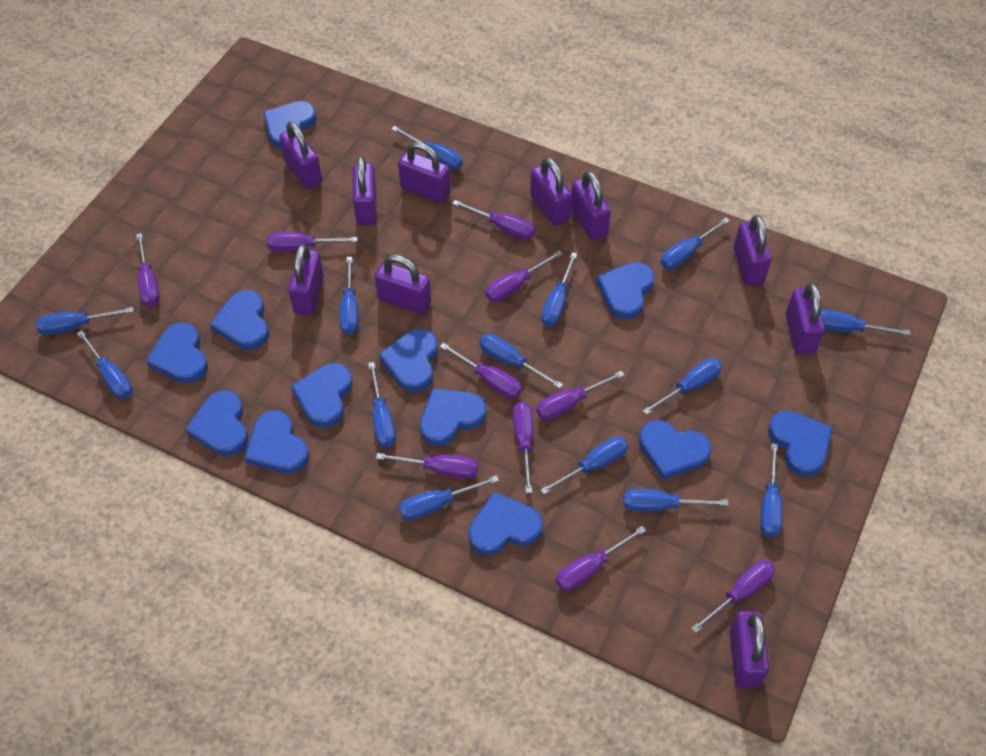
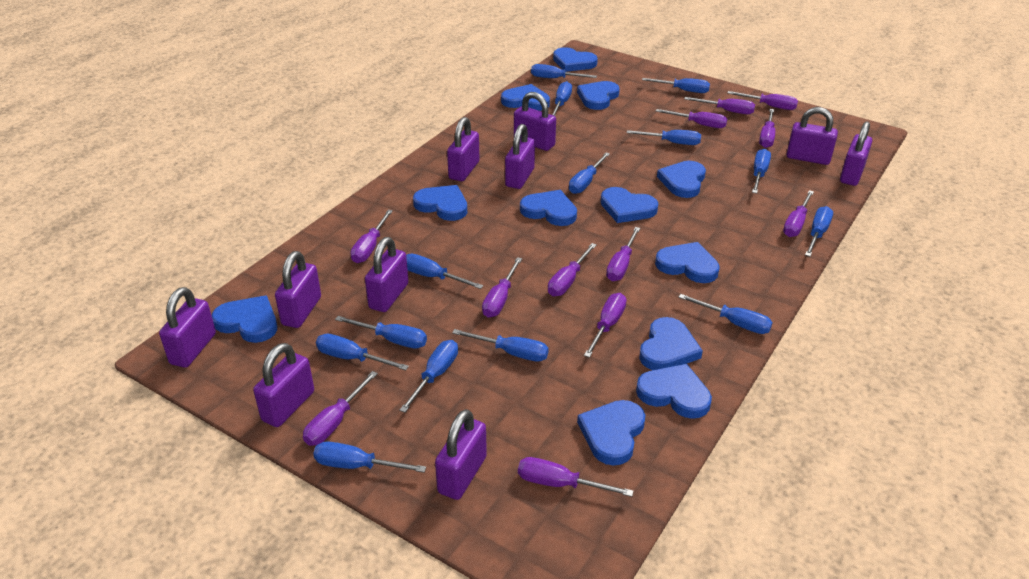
purple screwdriver: 10 -> 12

